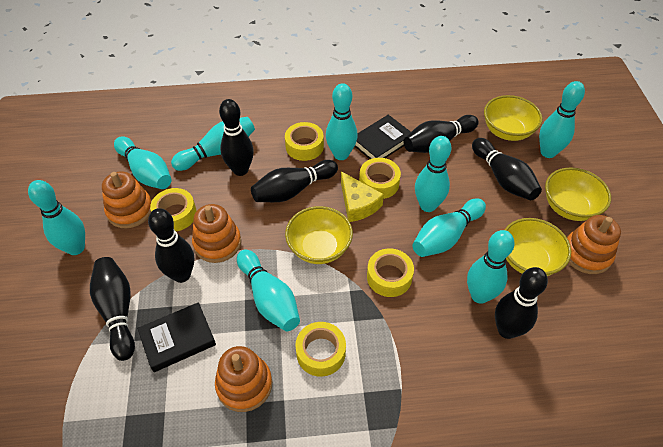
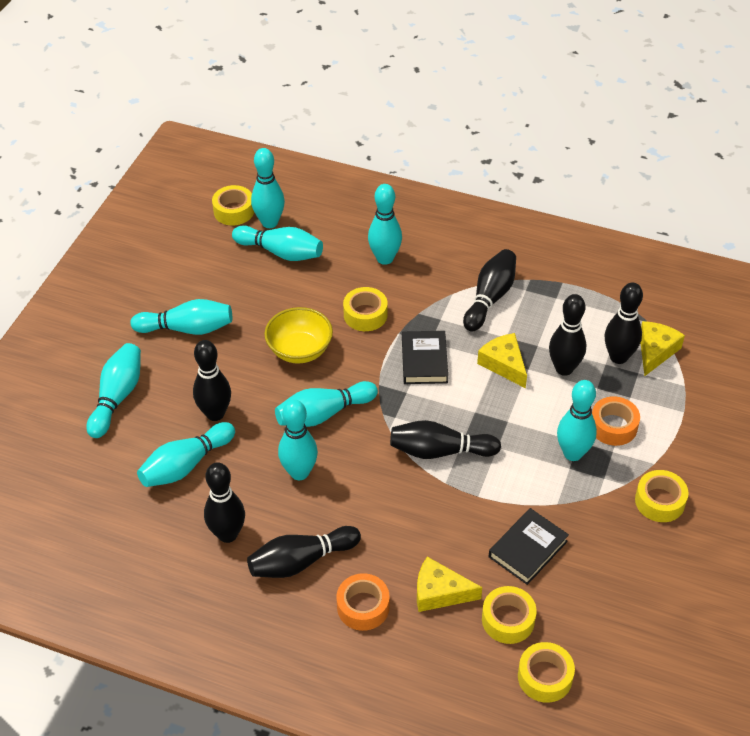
orange stacking toy: 4 -> 0
orange tape: 0 -> 2
yellow bowl: 4 -> 1
yellow cheese: 1 -> 3

